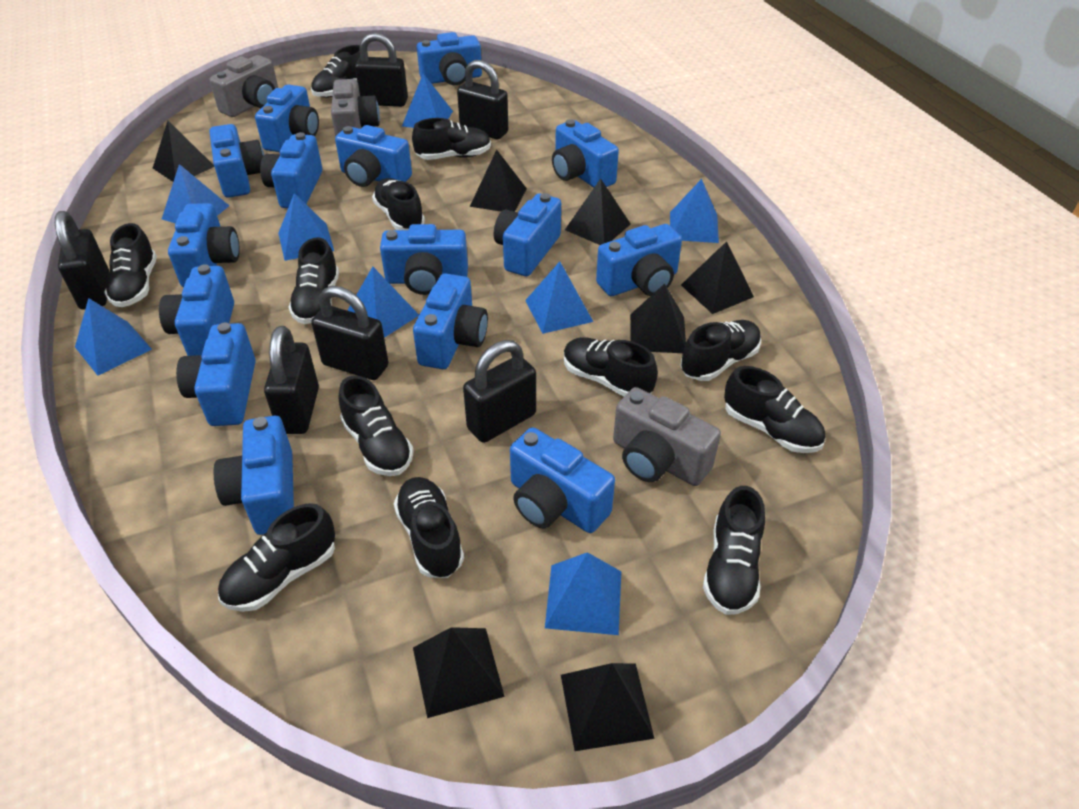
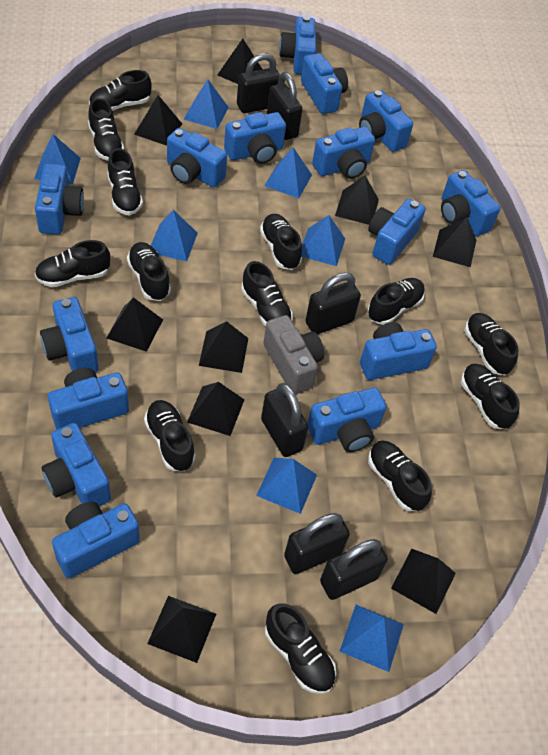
black pyramid: 7 -> 9
black shoe: 12 -> 13
blue pyramid: 8 -> 7
grey camera: 3 -> 1

